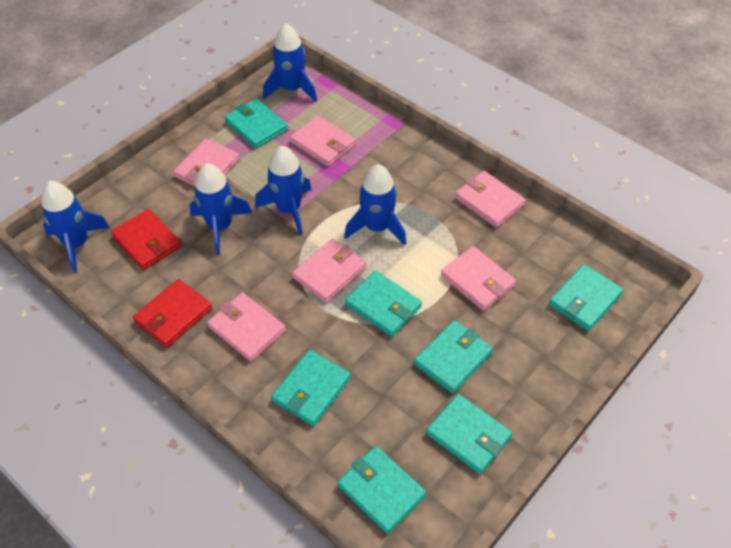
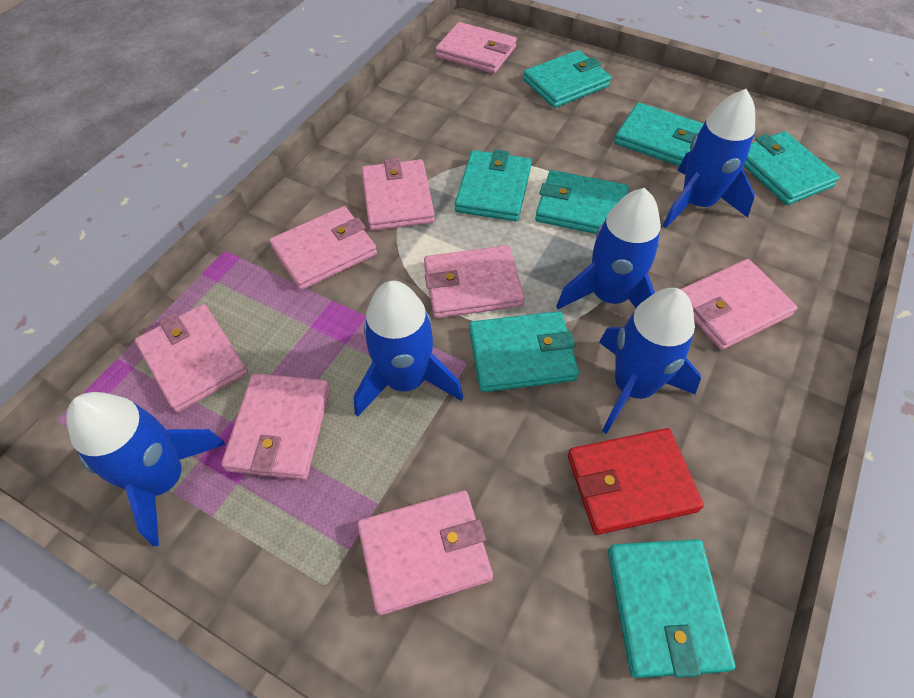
pink wallet: 6 -> 8
red wallet: 2 -> 1

